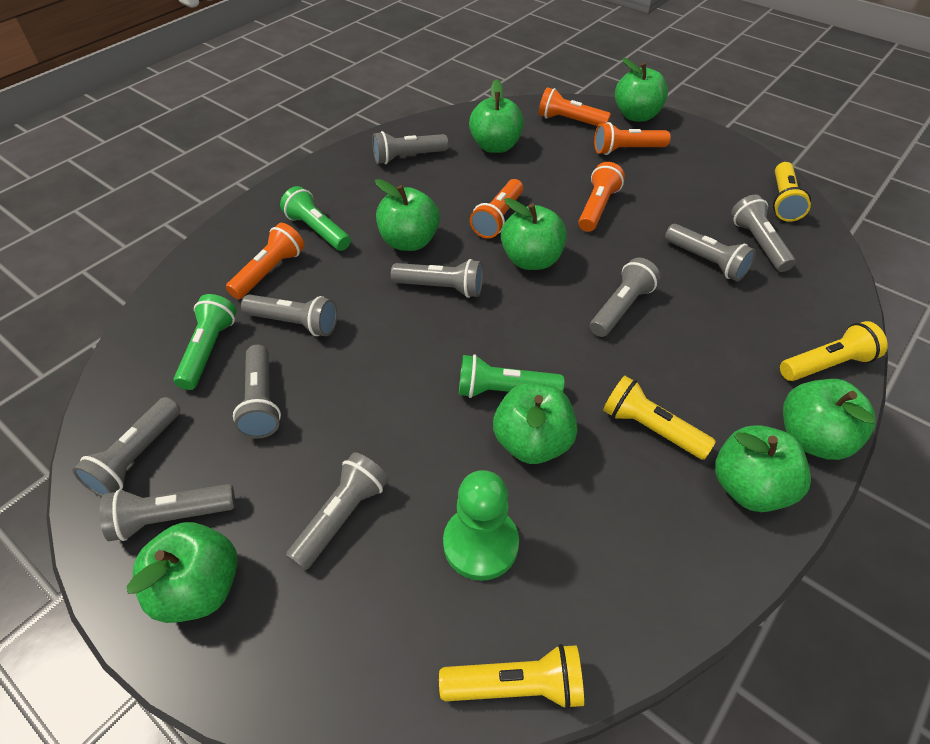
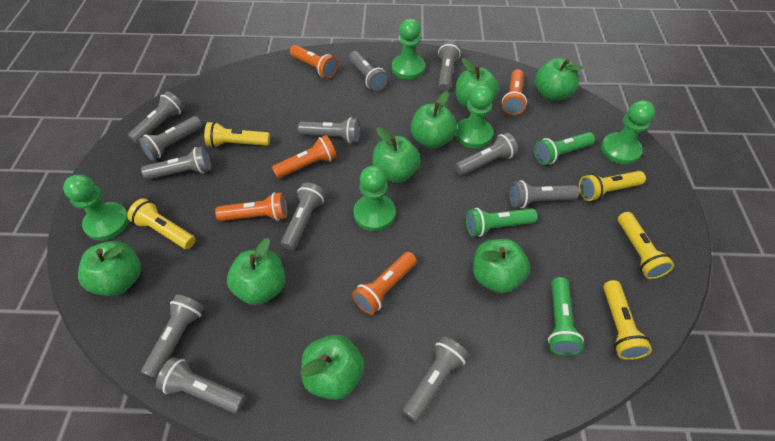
green pawn: 1 -> 5
grey flashlight: 10 -> 12
yellow flashlight: 4 -> 5

